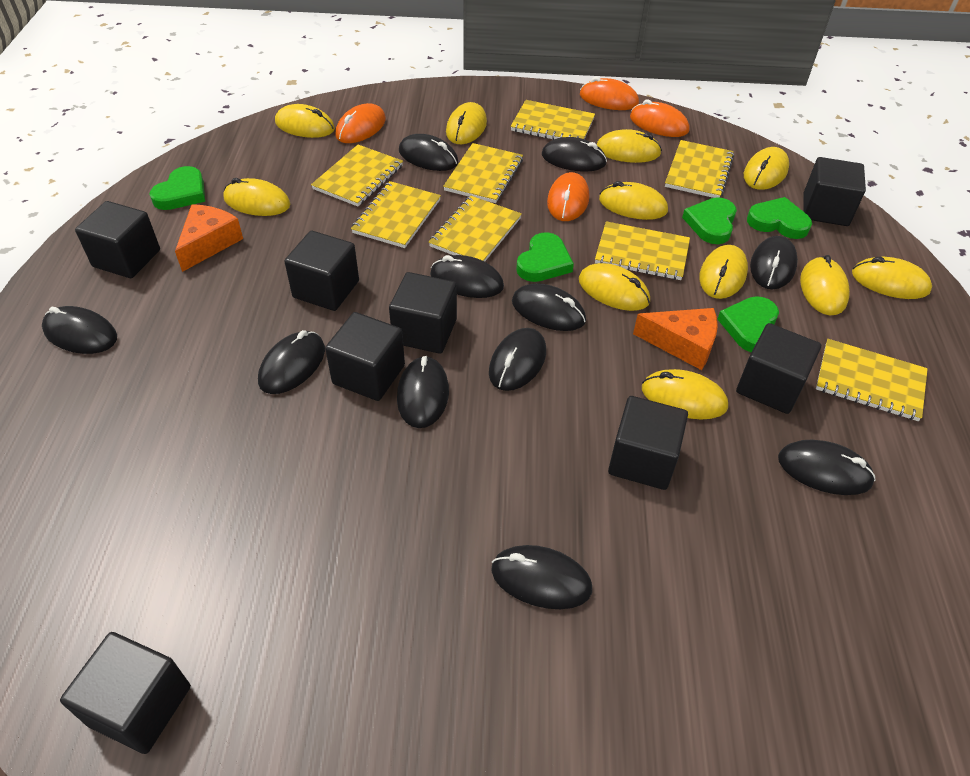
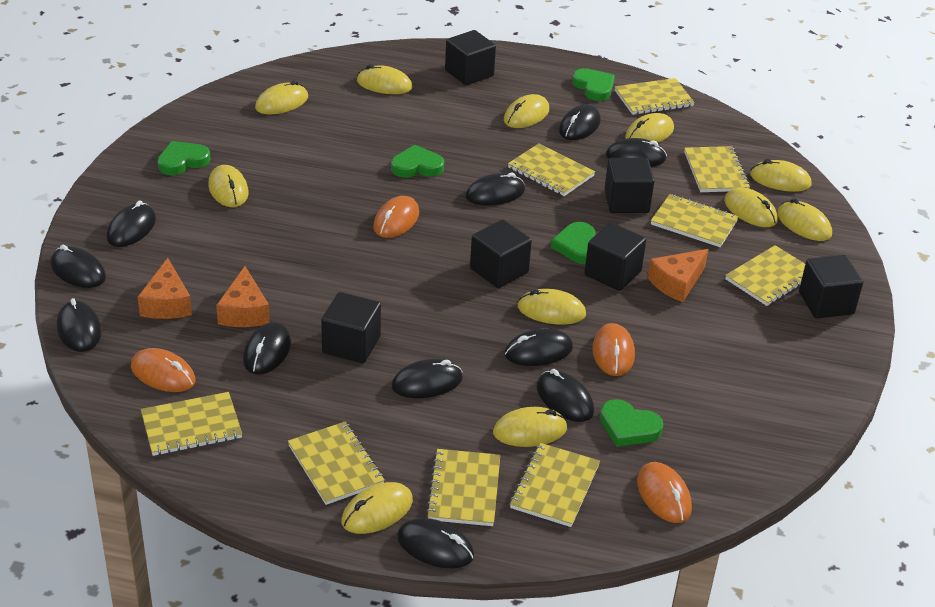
black cube: 8 -> 6
orange cheese: 2 -> 3
yellow notebook: 8 -> 9

